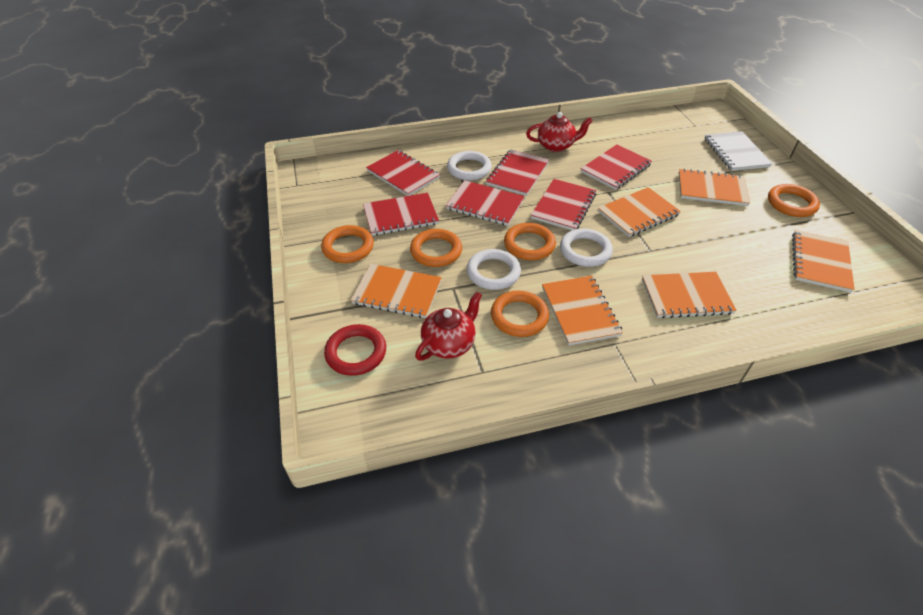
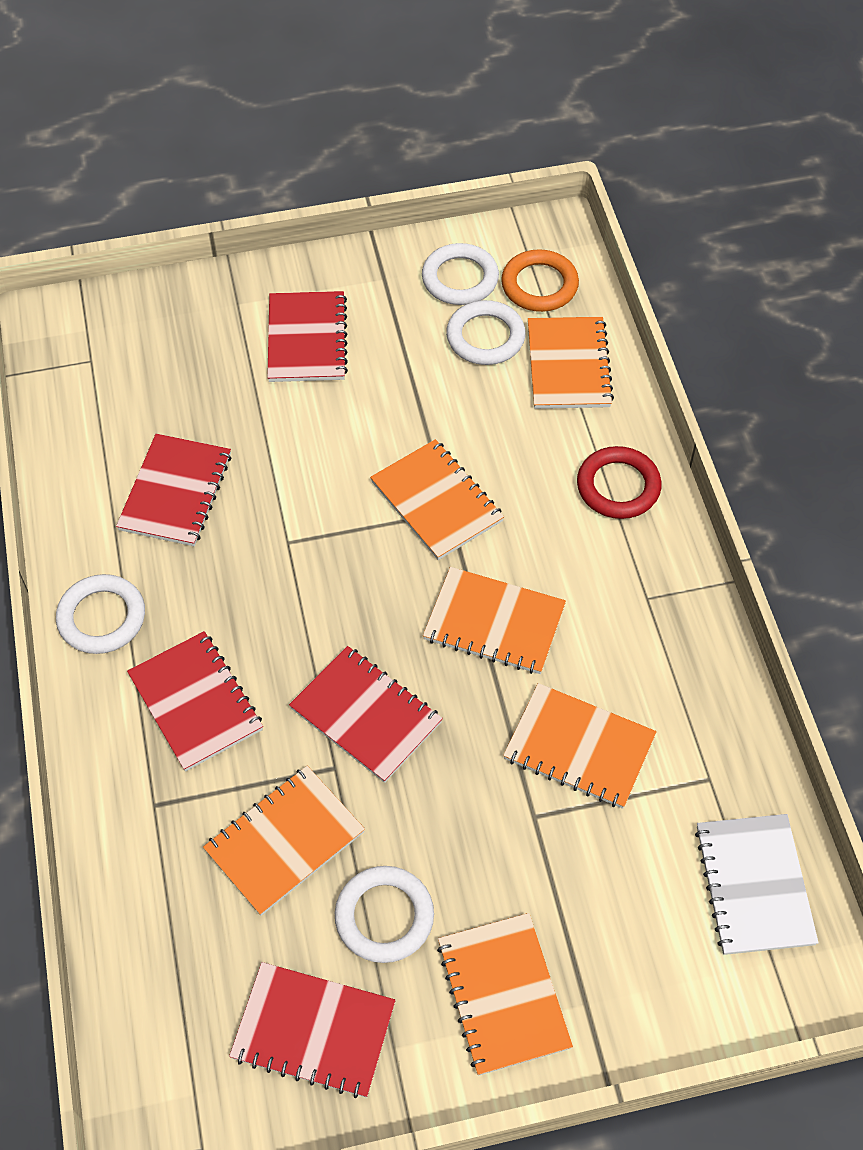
orange ring: 5 -> 1
red notebook: 6 -> 5
red teapot: 2 -> 0
white ring: 3 -> 4

